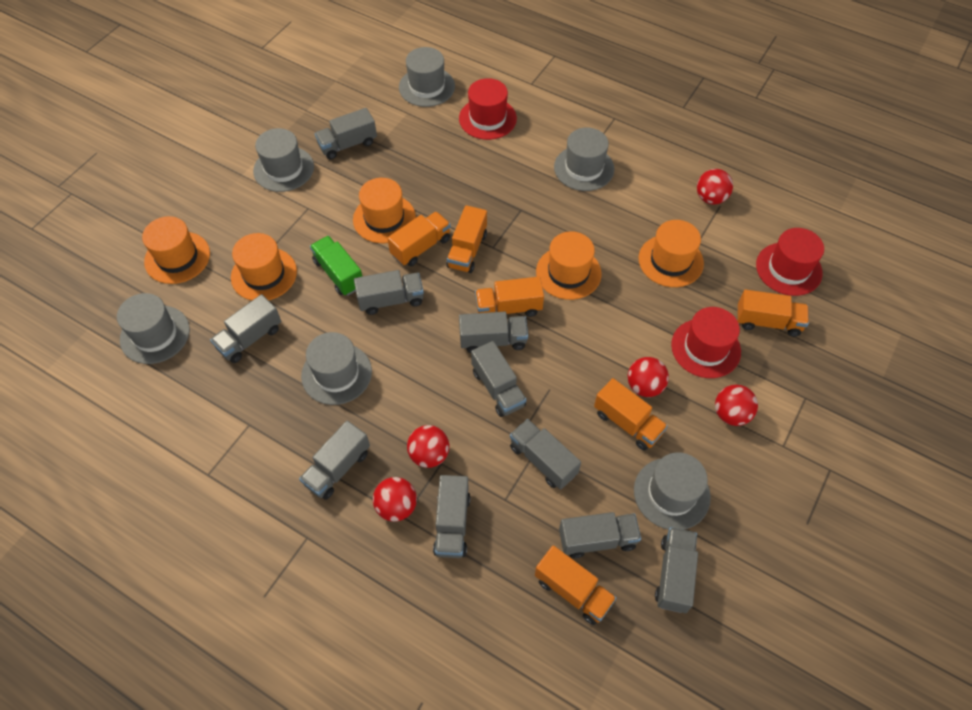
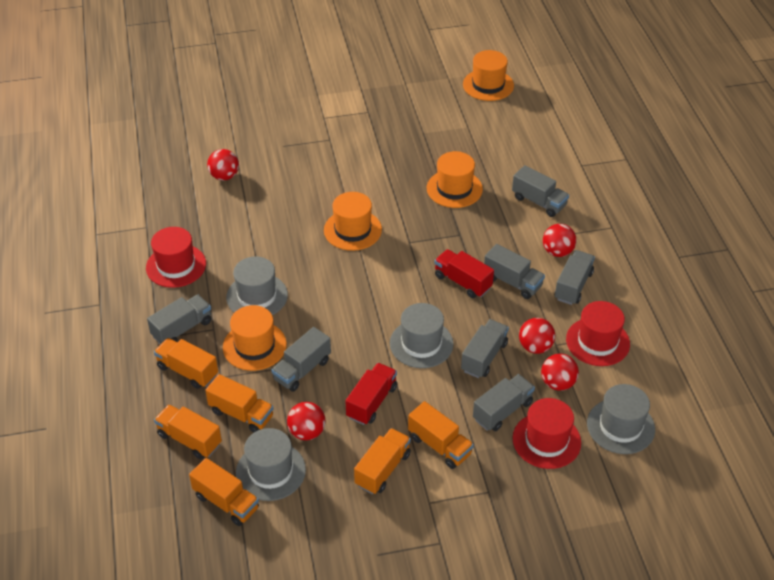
green truck: 1 -> 0
grey hat: 6 -> 4
grey truck: 10 -> 7
orange hat: 5 -> 4
red truck: 0 -> 2

